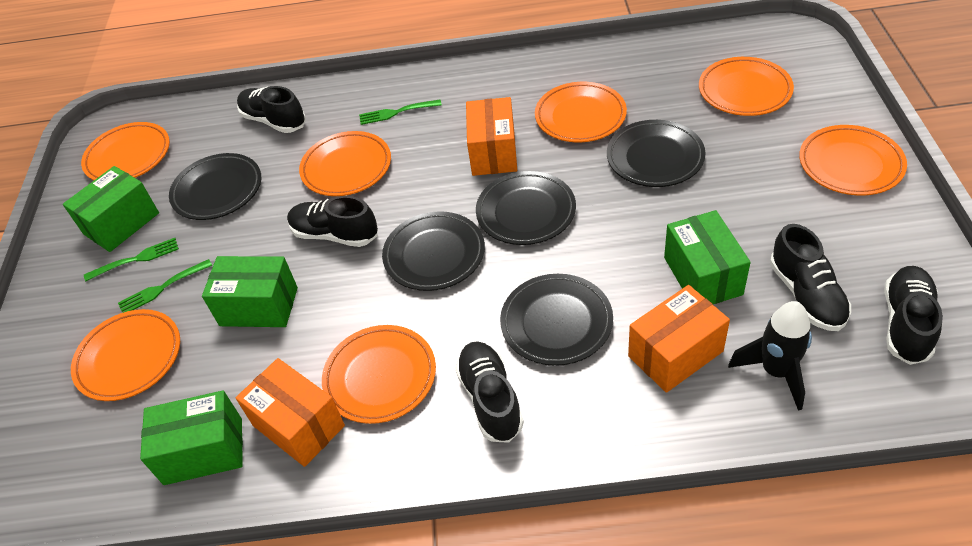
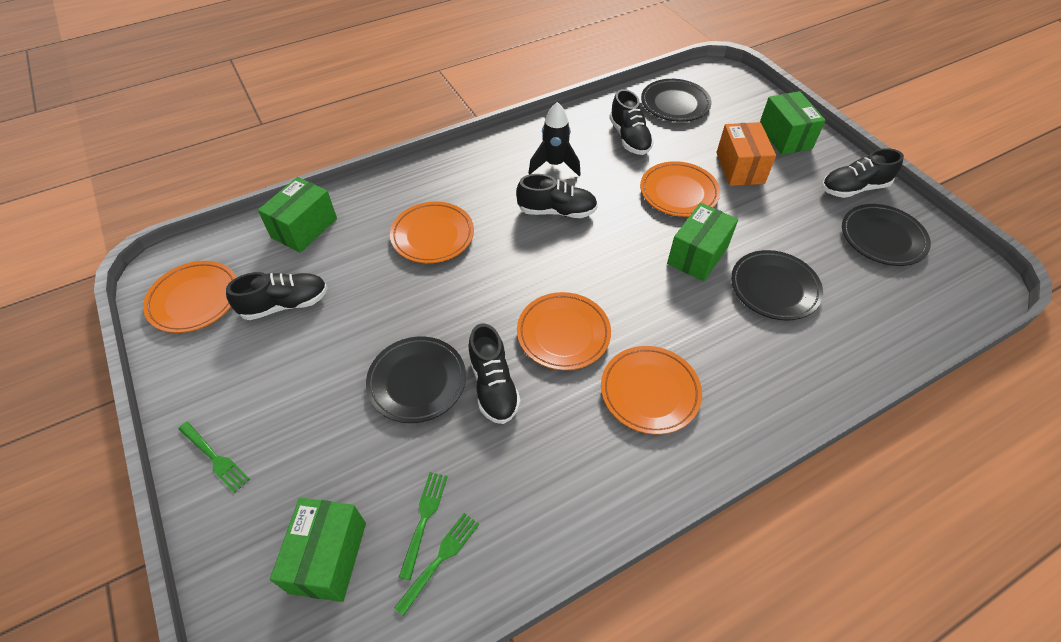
black plate: 5 -> 4
orange box: 3 -> 1
orange plate: 7 -> 5

